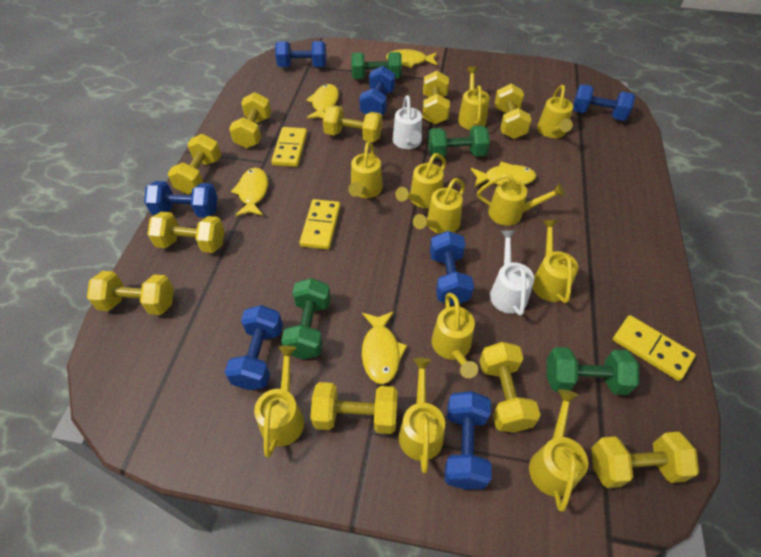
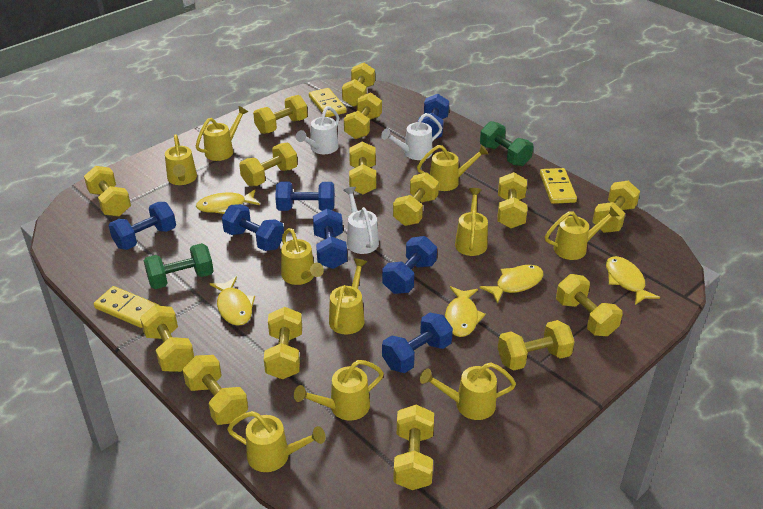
green dumbbell: 4 -> 2
white watering can: 2 -> 3
yellow dumbbell: 10 -> 15
yellow watering can: 11 -> 10

